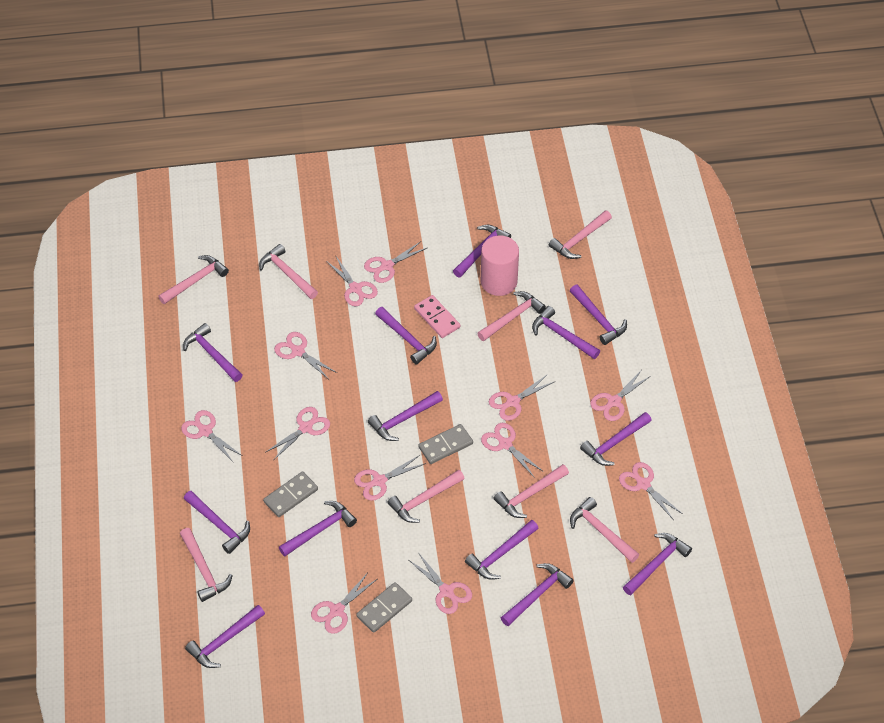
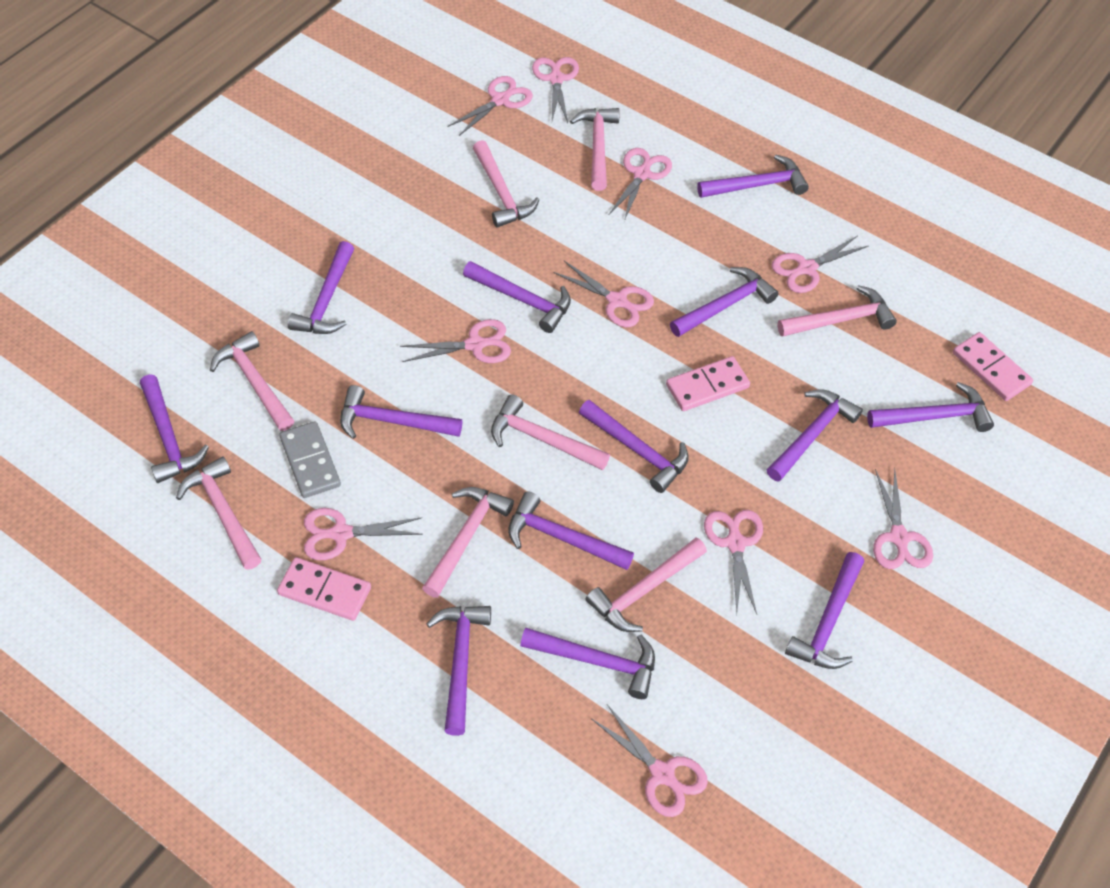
grey domino: 3 -> 1
pink cylinder: 1 -> 0
pink domino: 1 -> 3
pink scissors: 12 -> 10

